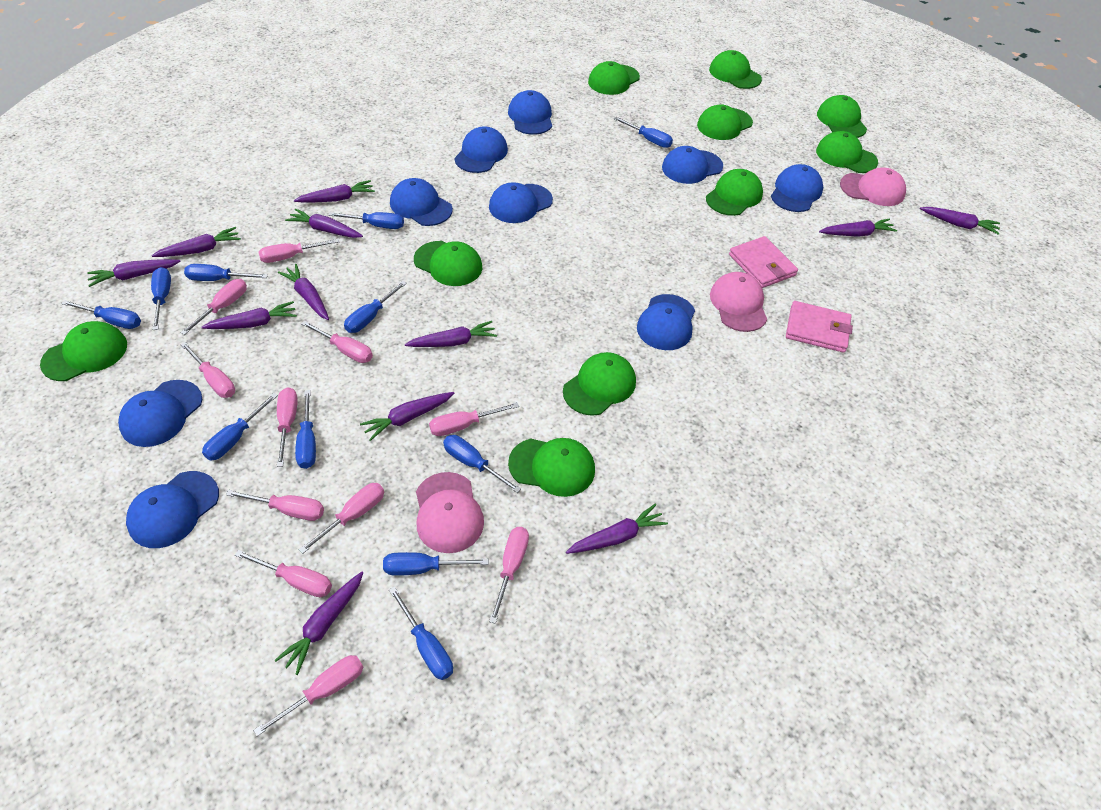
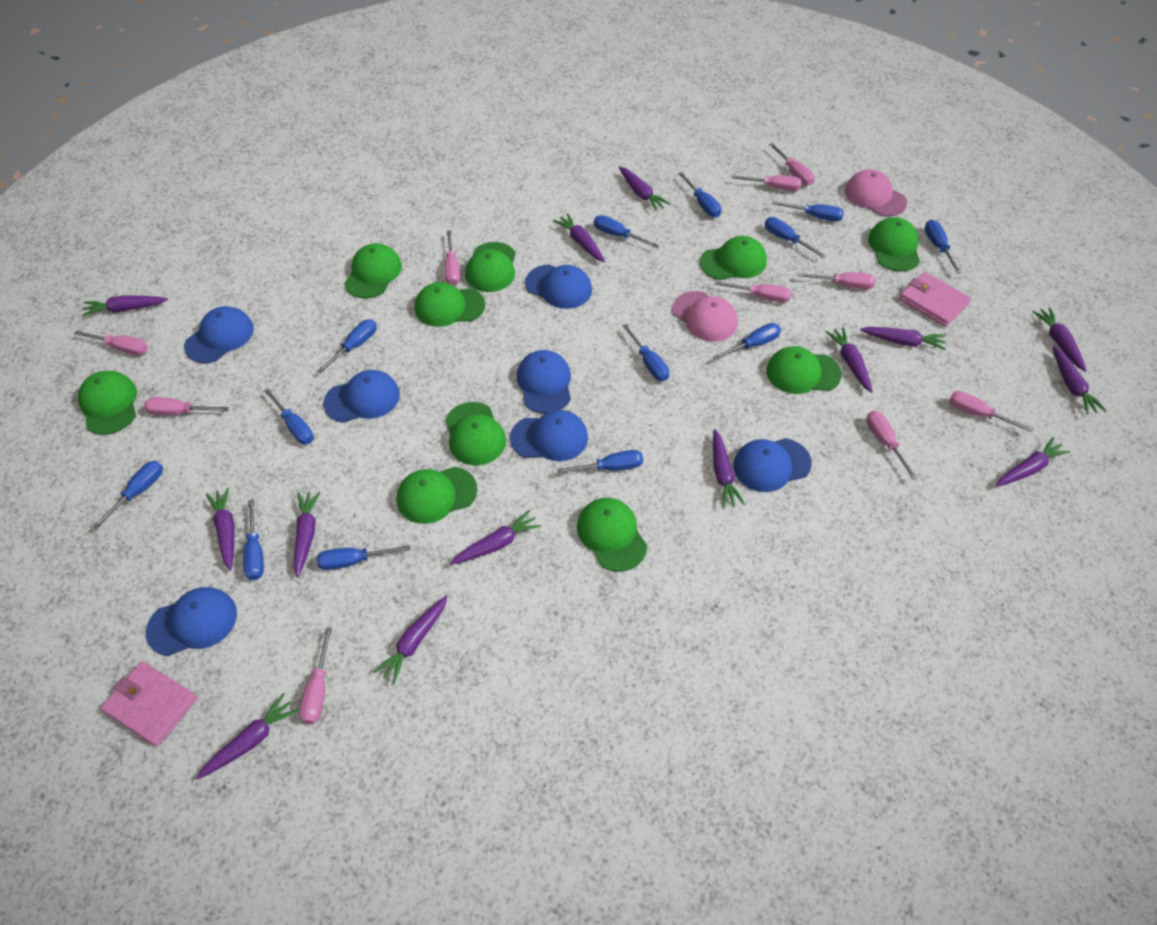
blue cap: 9 -> 7
blue screwdriver: 11 -> 13
pink cap: 3 -> 2
pink screwdriver: 11 -> 10
purple carrot: 12 -> 14

